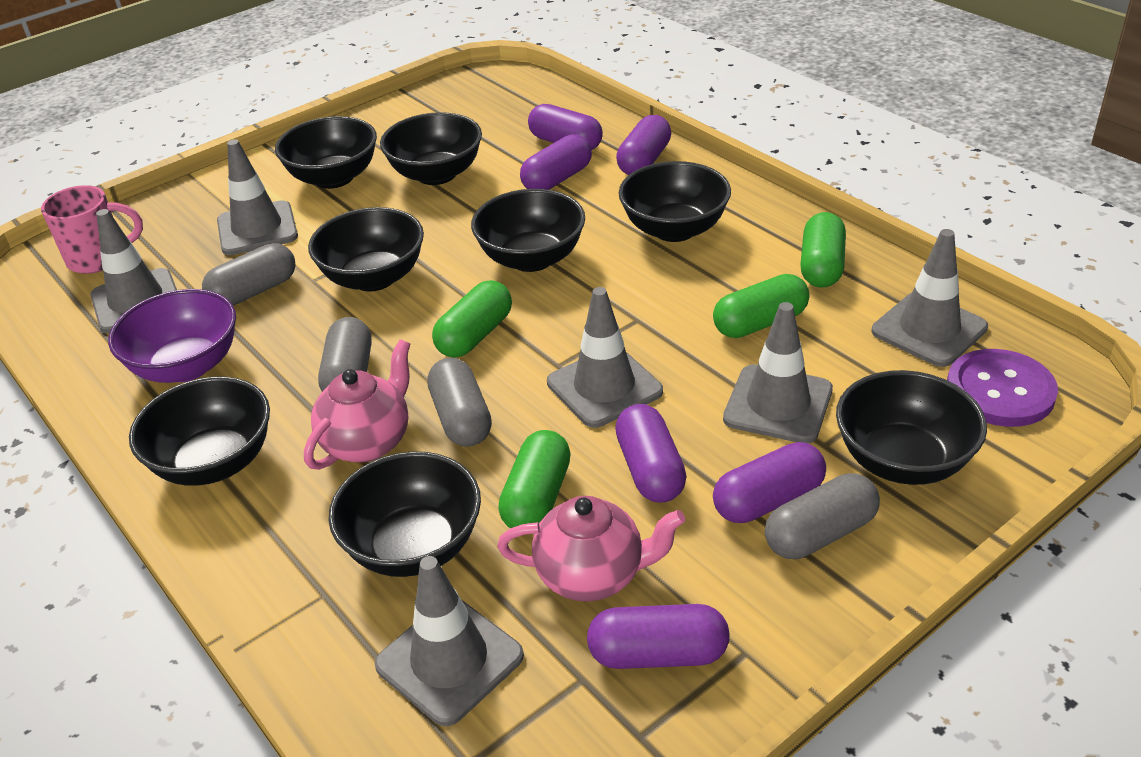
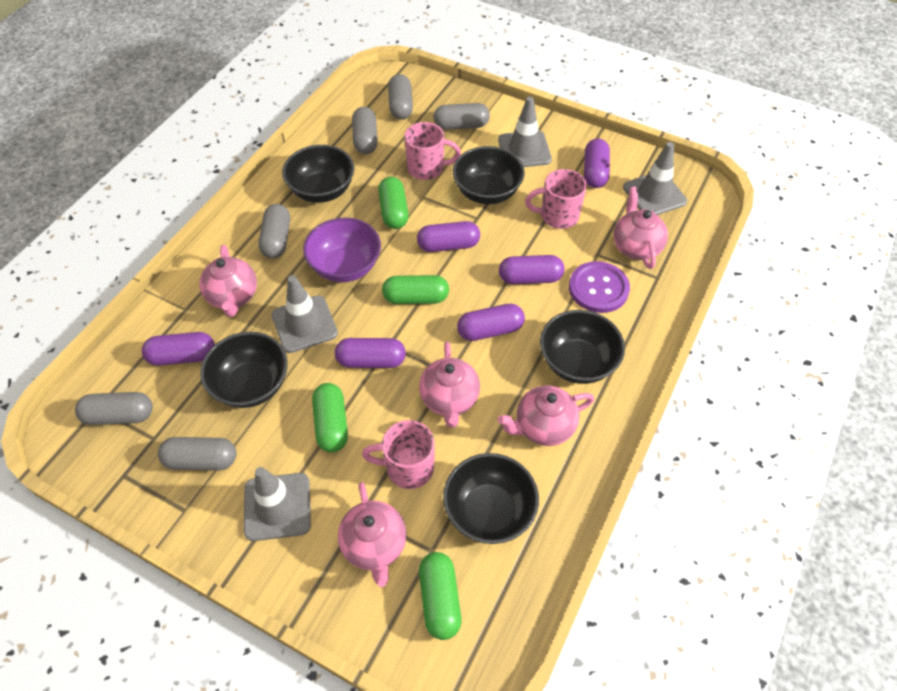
black bowl: 8 -> 5
grey capsule: 4 -> 6
grey traffic cone: 6 -> 4
pink mug: 1 -> 3
pink teapot: 2 -> 5

